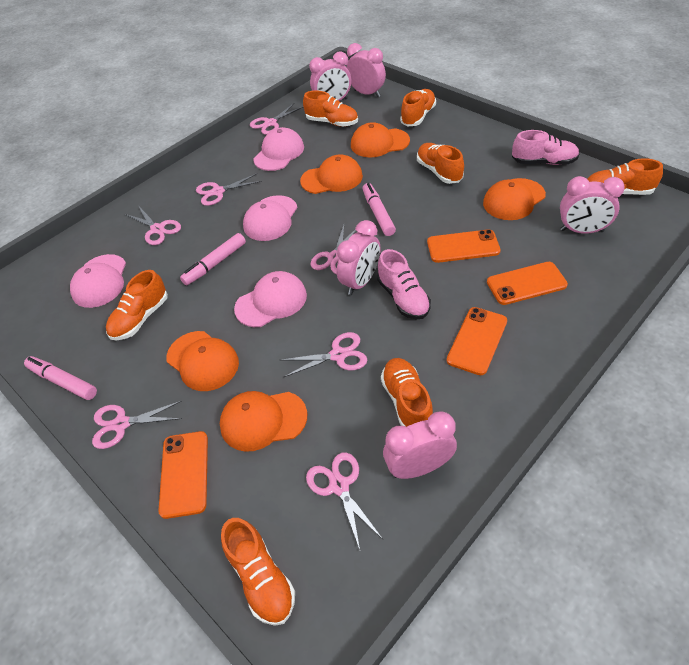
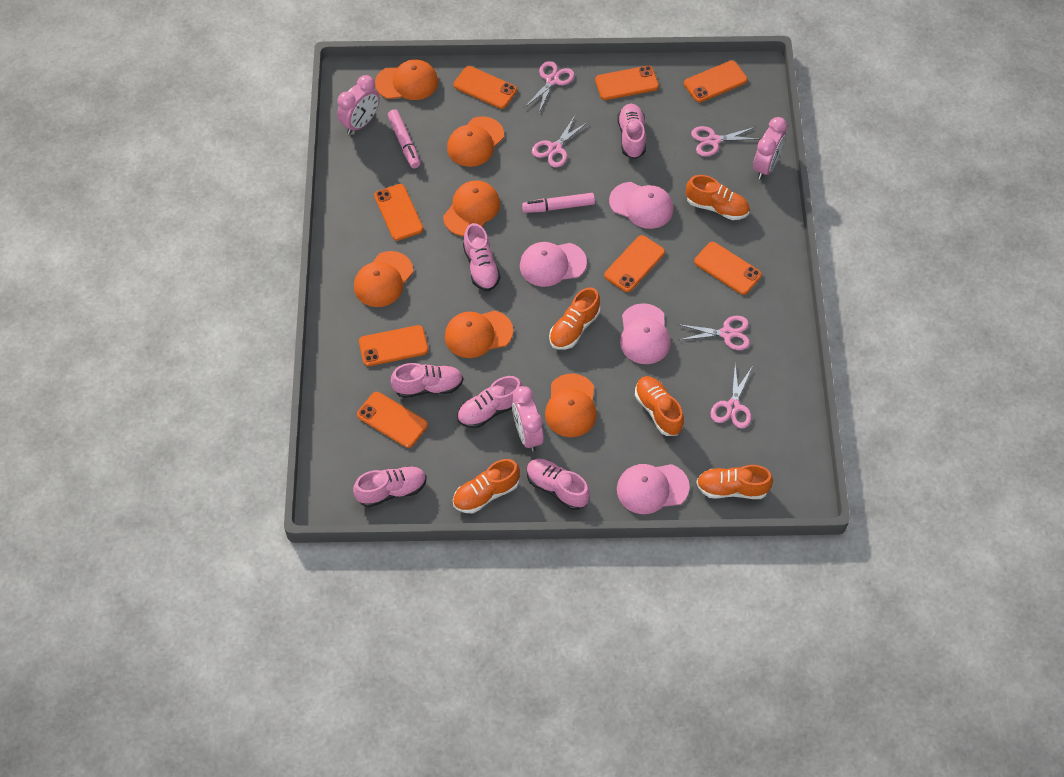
orange cap: 5 -> 6
orange phone: 4 -> 8
orange shoe: 7 -> 5
pink clock: 5 -> 3
pink marker: 3 -> 2
pink scissors: 7 -> 5
pink shoe: 2 -> 6

